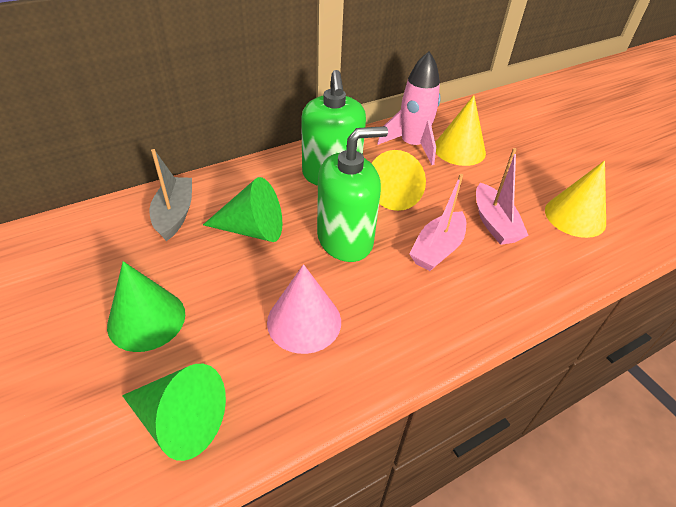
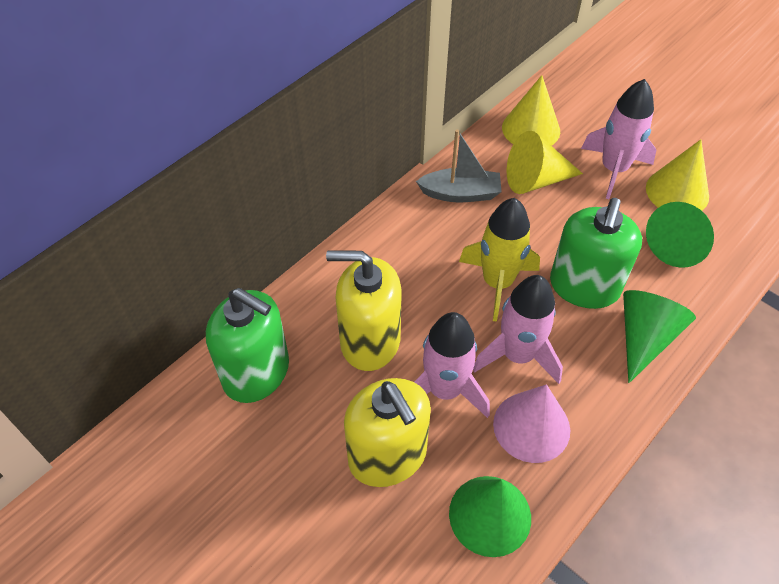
pink boat: 2 -> 0
pink rocket: 1 -> 3
yellow rocket: 0 -> 1
yellow soap dispenser: 0 -> 2

